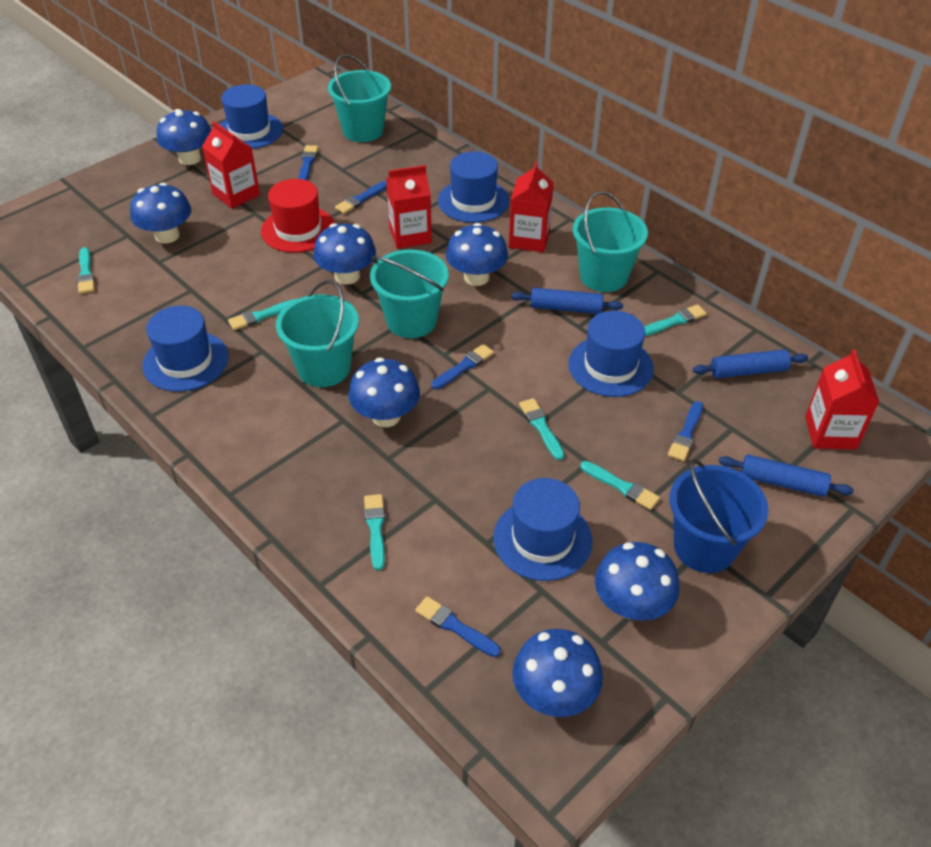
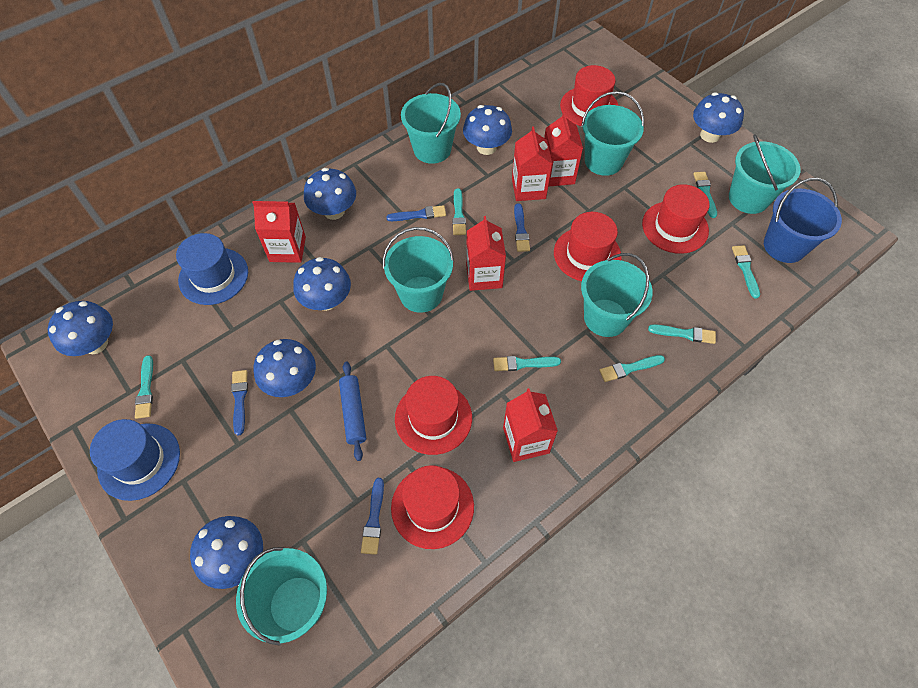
blue brush: 5 -> 4
blue hat: 5 -> 2
blue rolling pin: 3 -> 1
red carton: 4 -> 5
red hat: 1 -> 5
turquoise brush: 6 -> 7
turquoise bucket: 4 -> 6

